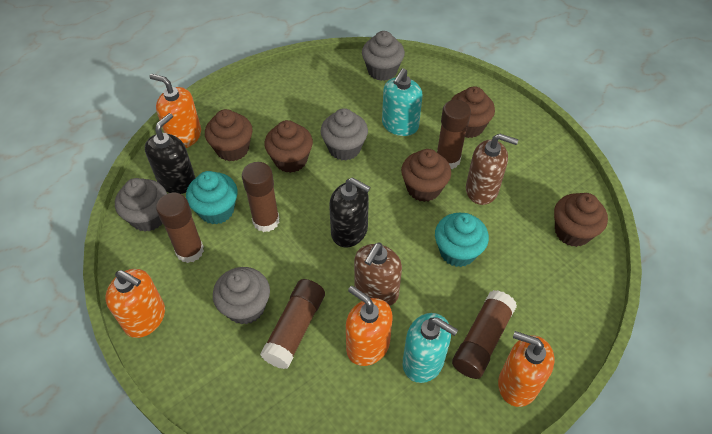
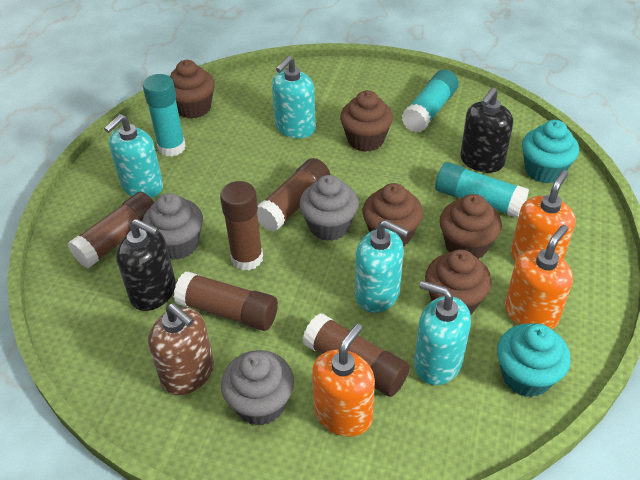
brown soap dispenser: 2 -> 1
grey cupcake: 4 -> 3
orange soap dispenser: 4 -> 3
turquoise glue stick: 0 -> 3
turquoise soap dispenser: 2 -> 4

